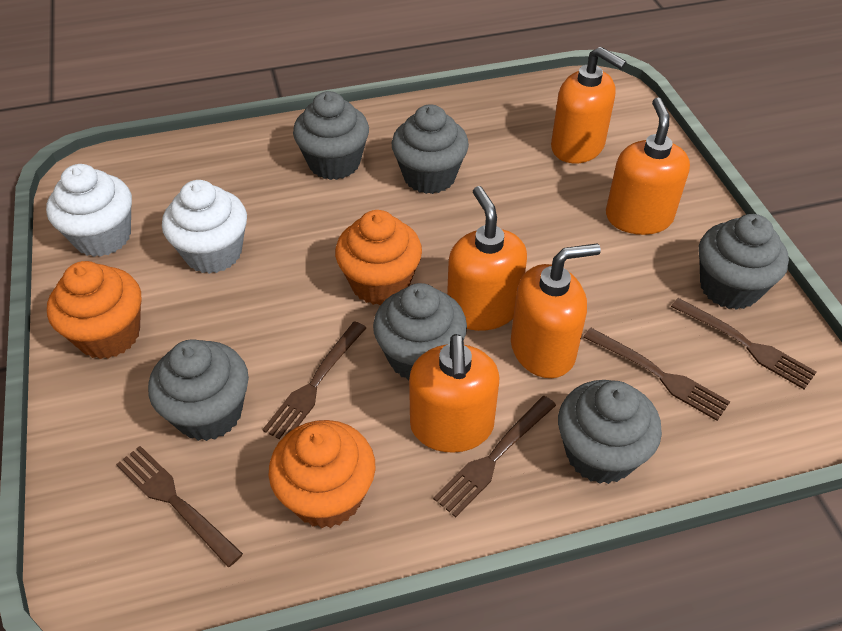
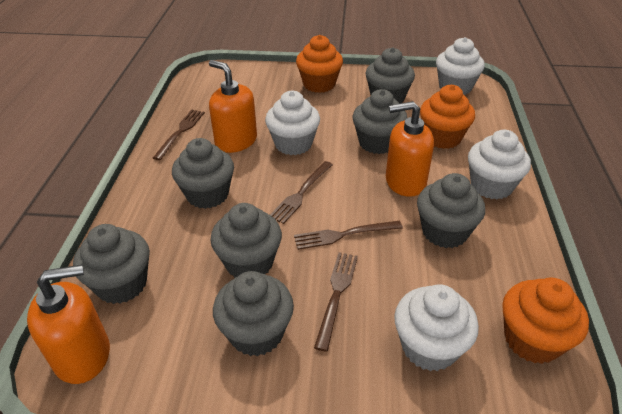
brown fork: 5 -> 4
grey cupcake: 6 -> 7
orange soap dispenser: 5 -> 3
white cupcake: 2 -> 4

